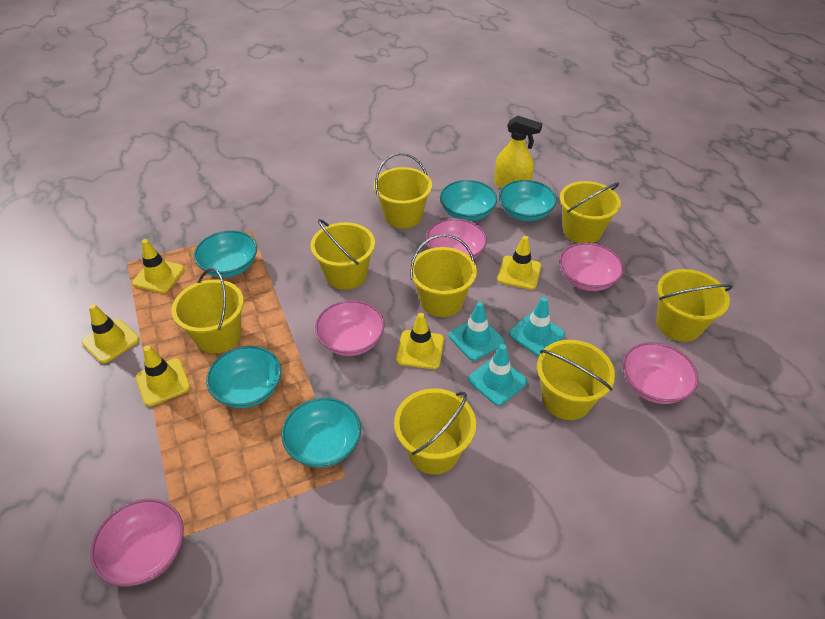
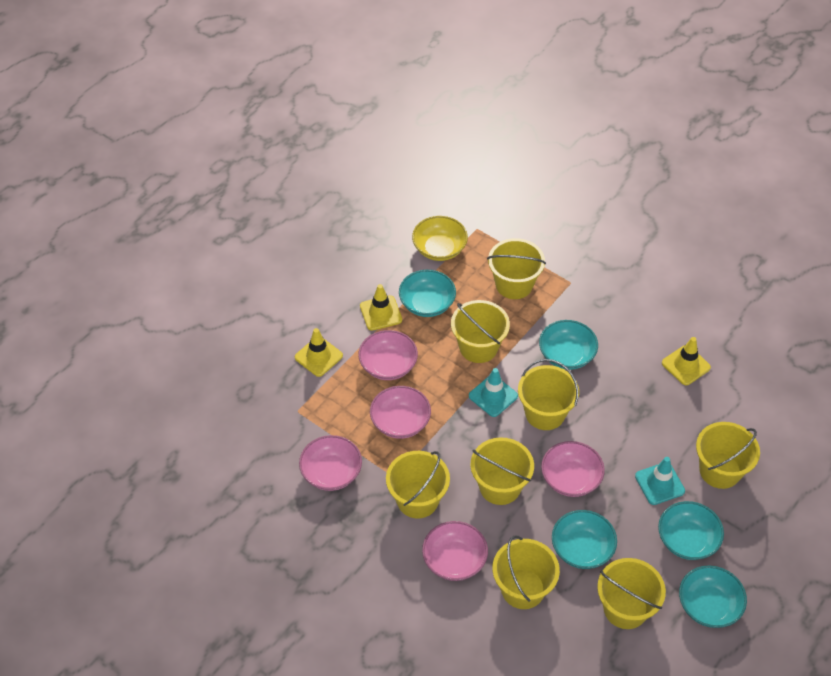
turquoise traffic cone: 3 -> 2
yellow bowl: 0 -> 1
yellow spray bottle: 1 -> 0
yellow traffic cone: 5 -> 3

